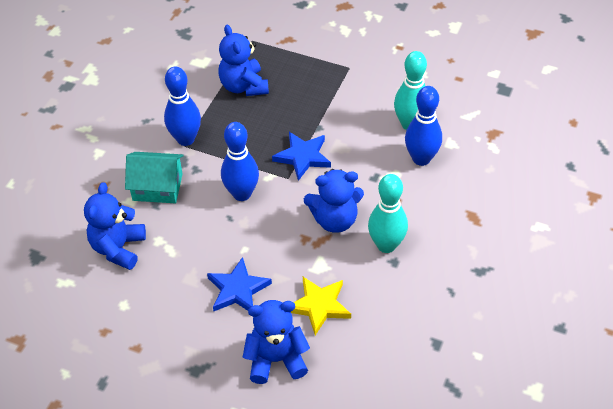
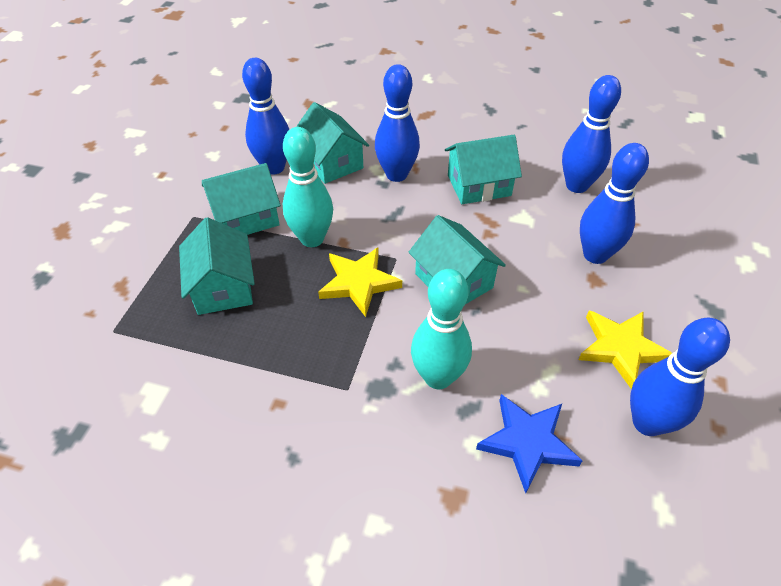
blue bowling pin: 3 -> 5
blue star: 2 -> 1
blue teddy bear: 4 -> 0
turquoise house: 1 -> 5
yellow star: 1 -> 2

